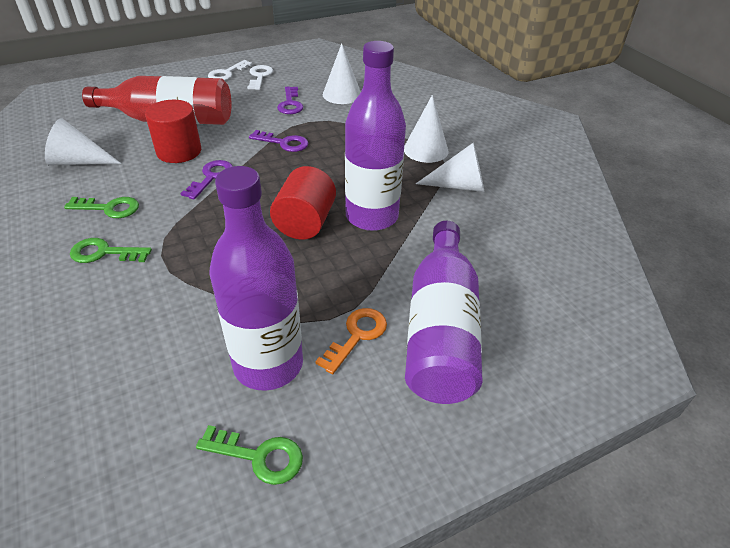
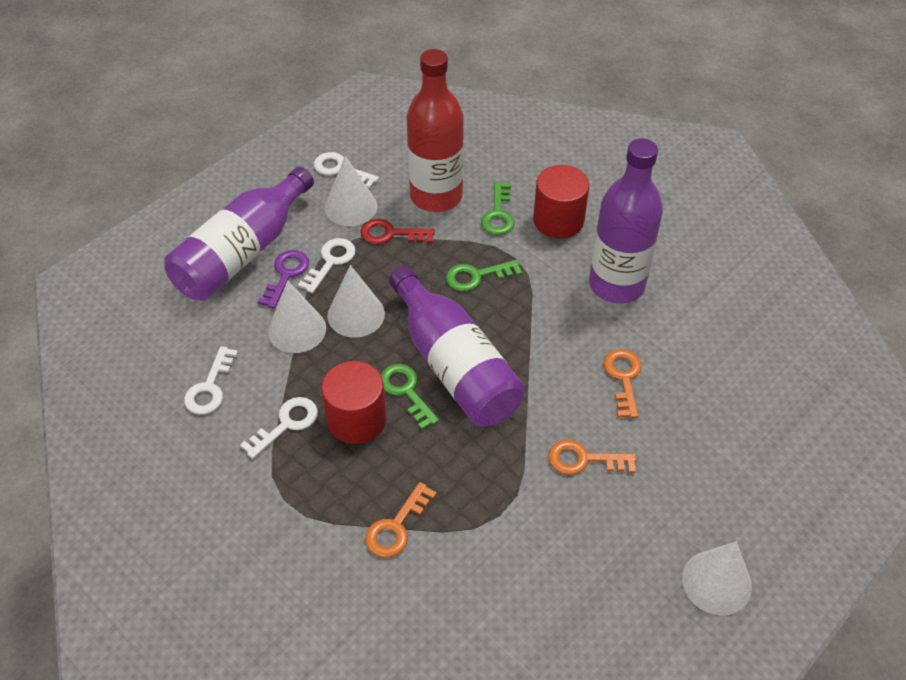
orange key: 1 -> 3
purple key: 3 -> 1
red key: 0 -> 1
white key: 2 -> 4

